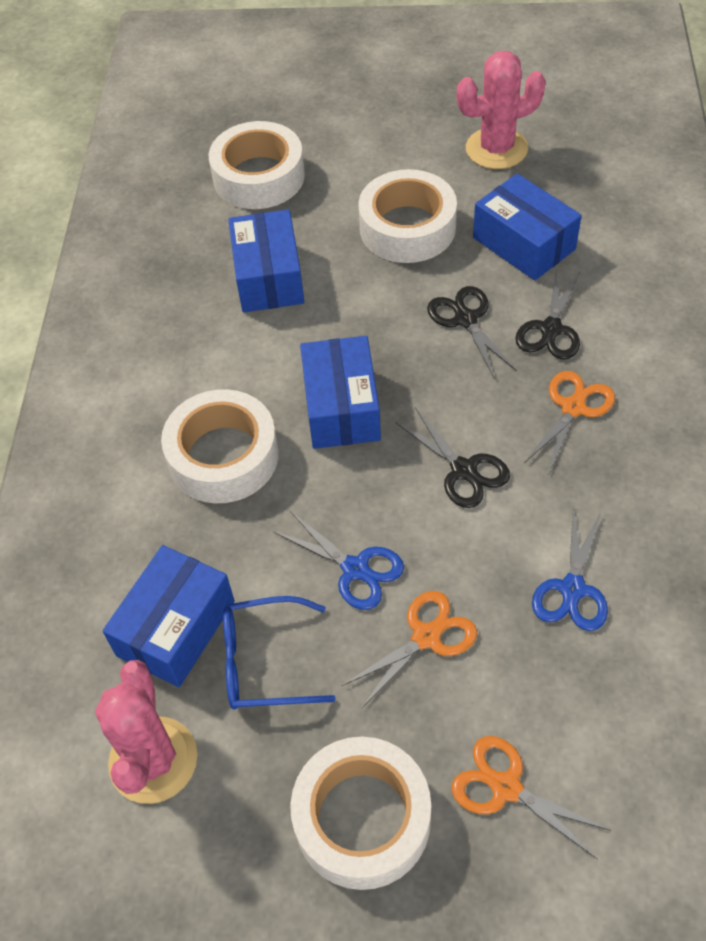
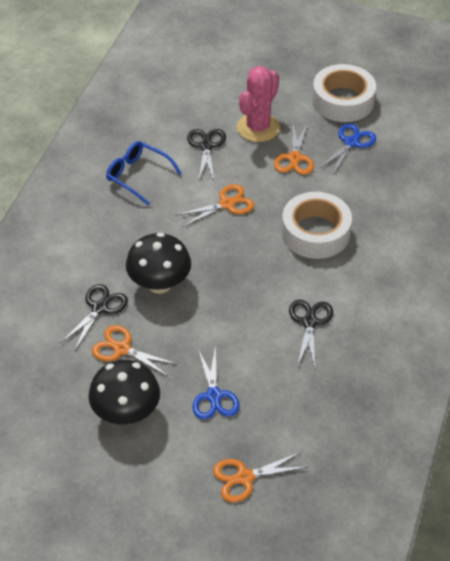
black mushroom: 0 -> 2
blue box: 4 -> 0
orange scissors: 3 -> 4
pink cactus: 2 -> 1
white tape: 4 -> 2

